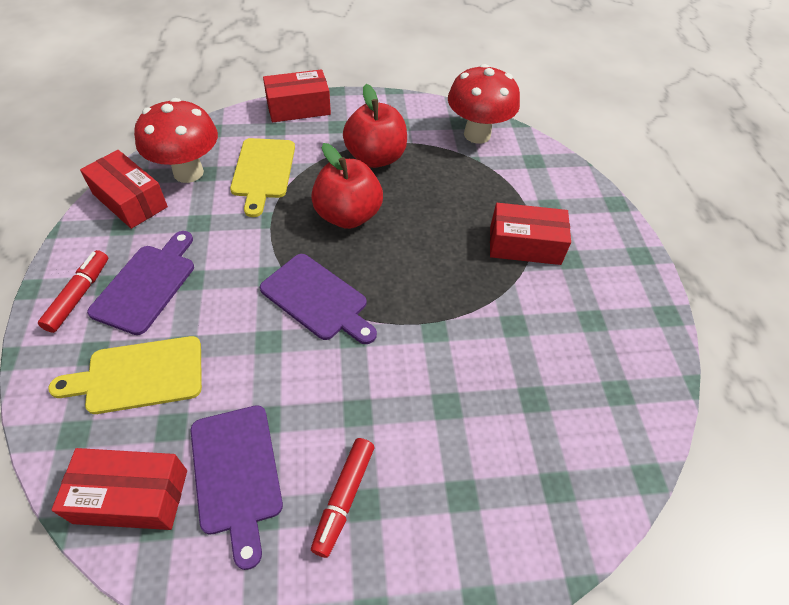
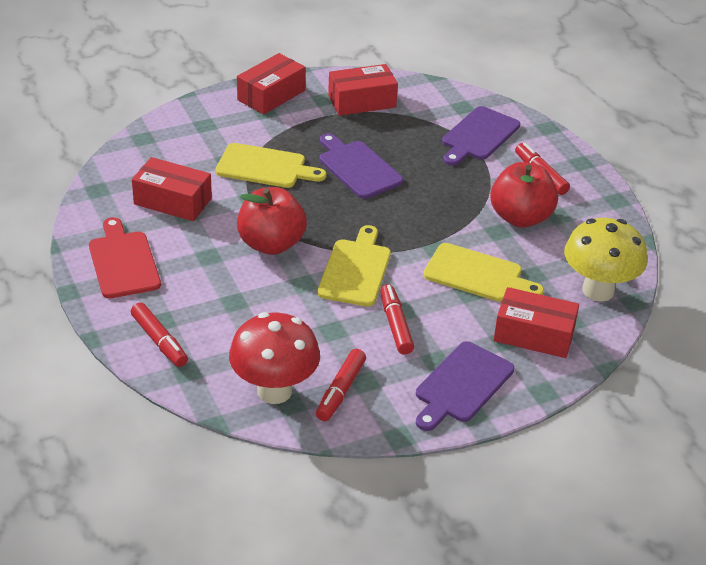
red cutting board: 0 -> 1
red marker: 2 -> 4
red mushroom: 2 -> 1
yellow cutting board: 2 -> 3
yellow mushroom: 0 -> 1

